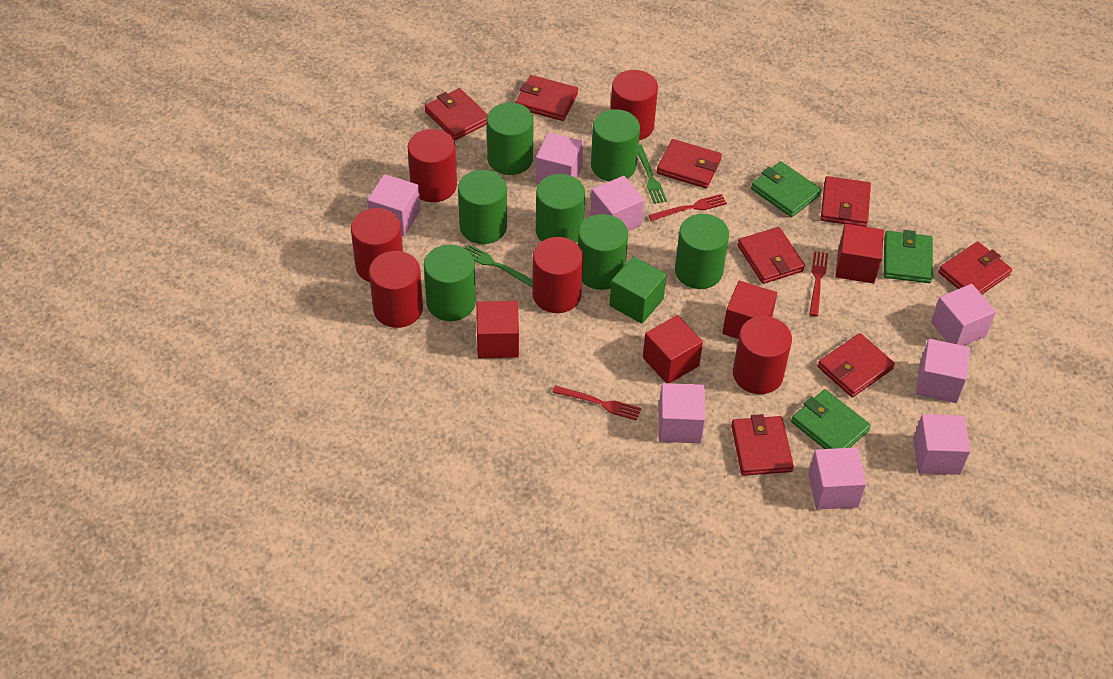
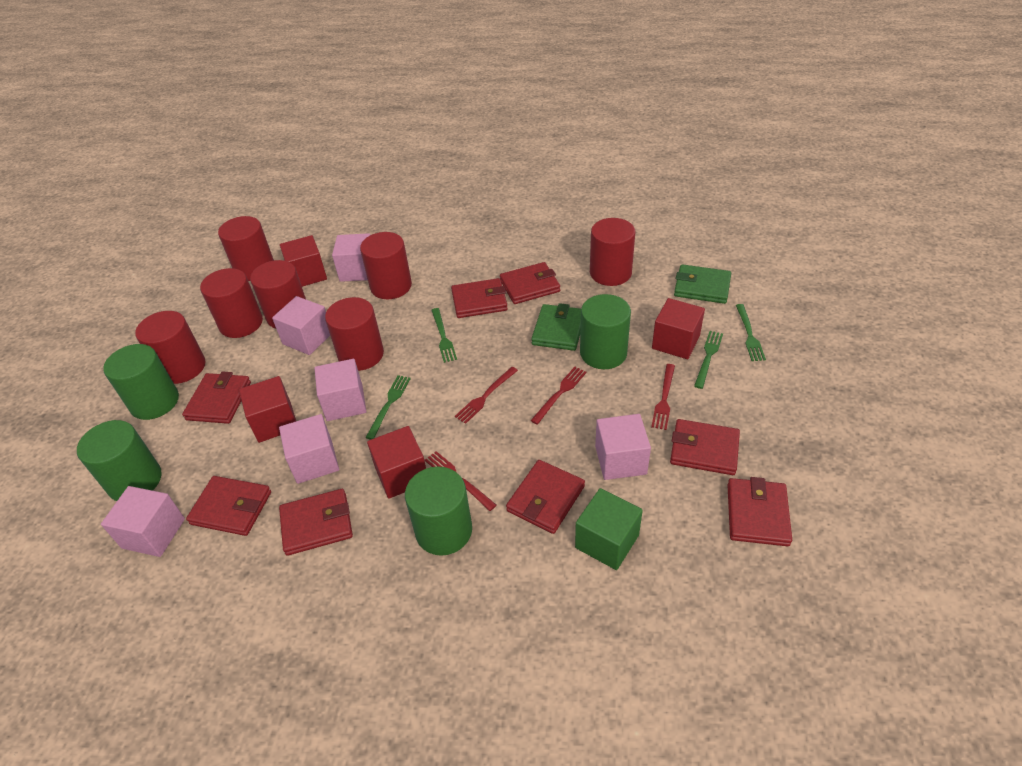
green cylinder: 7 -> 4
green fork: 2 -> 4
green wallet: 3 -> 2
pink cube: 8 -> 6
red cylinder: 6 -> 7
red fork: 3 -> 4

